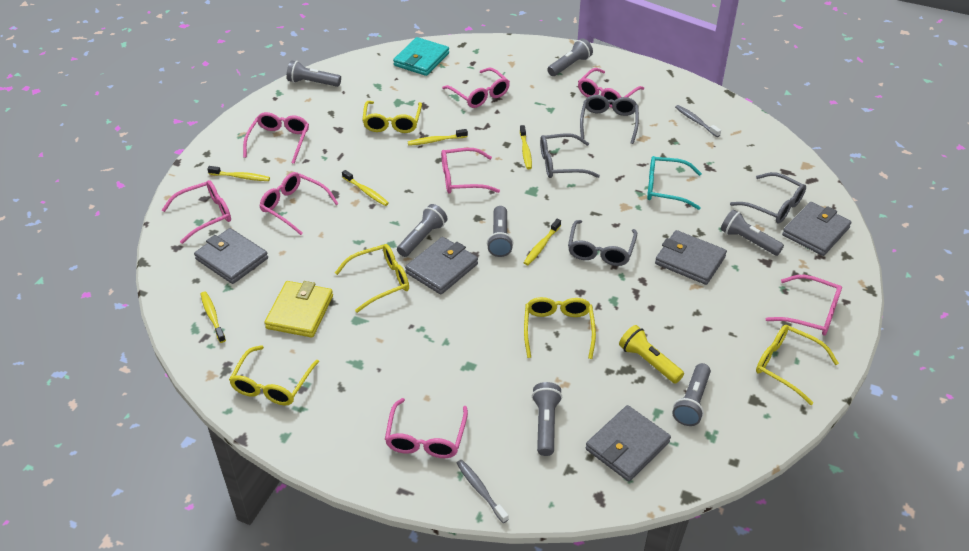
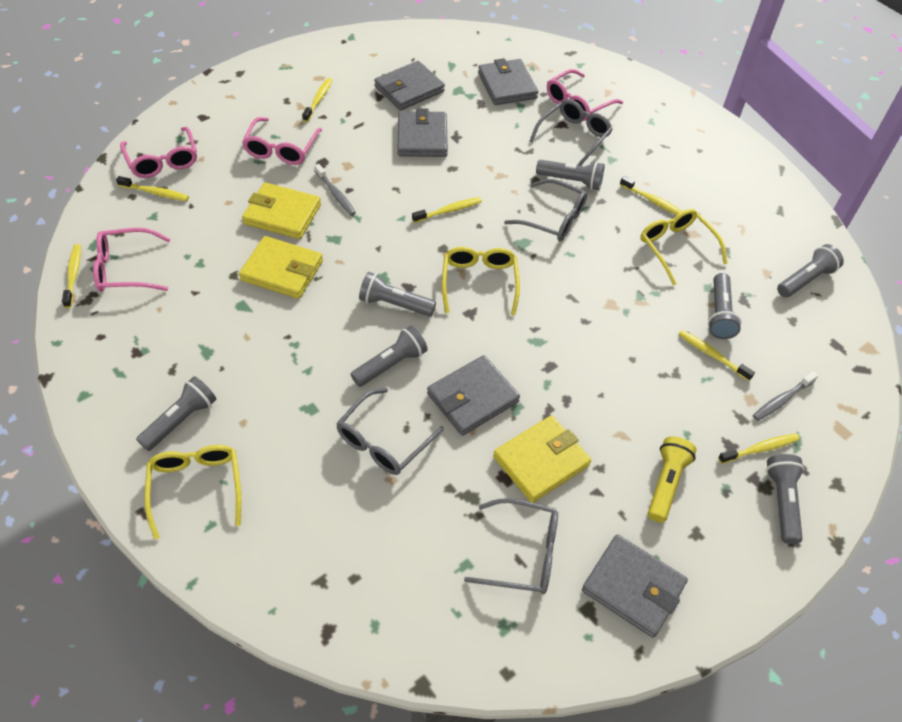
pink glasses: 8 -> 4
turquoise glasses: 1 -> 0
turquoise wallet: 1 -> 0
yellow glasses: 5 -> 3
yellow toothbrush: 6 -> 7
yellow wallet: 1 -> 3

